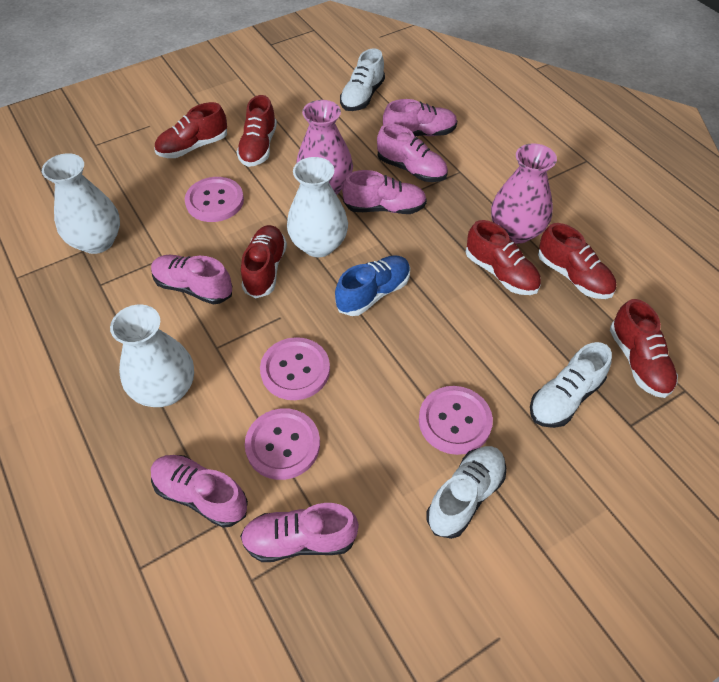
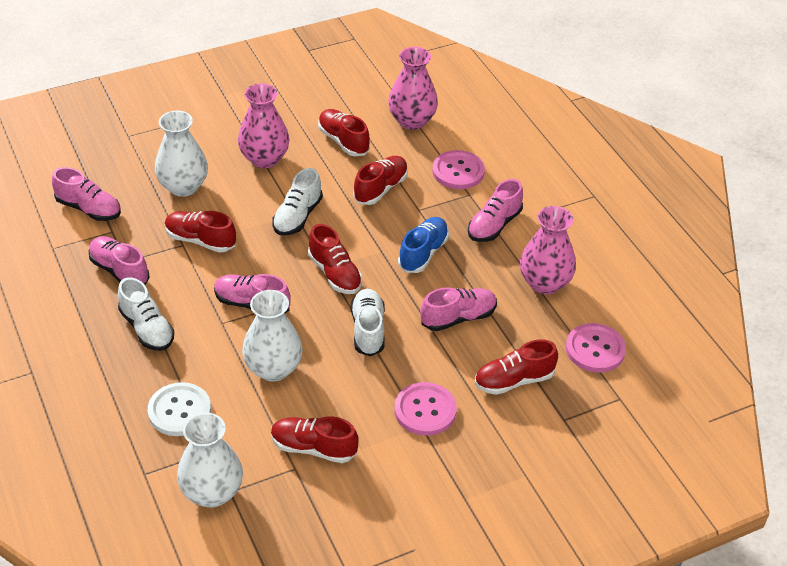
pink button: 4 -> 3
pink shoe: 6 -> 5
pink vase: 2 -> 3
white button: 0 -> 1

